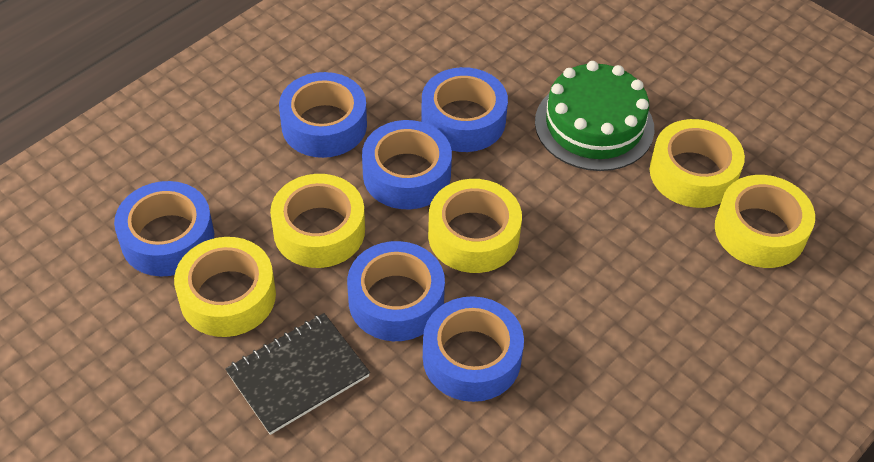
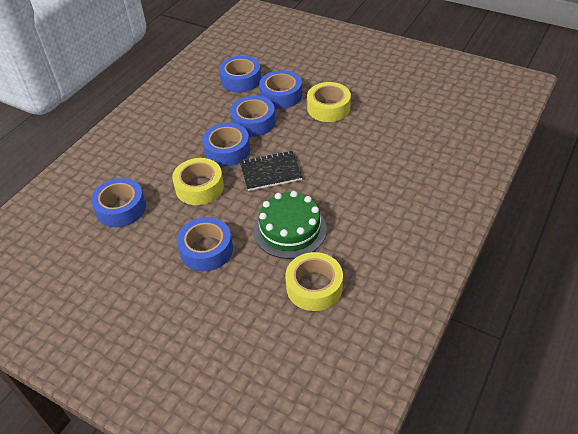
yellow tape: 5 -> 3

